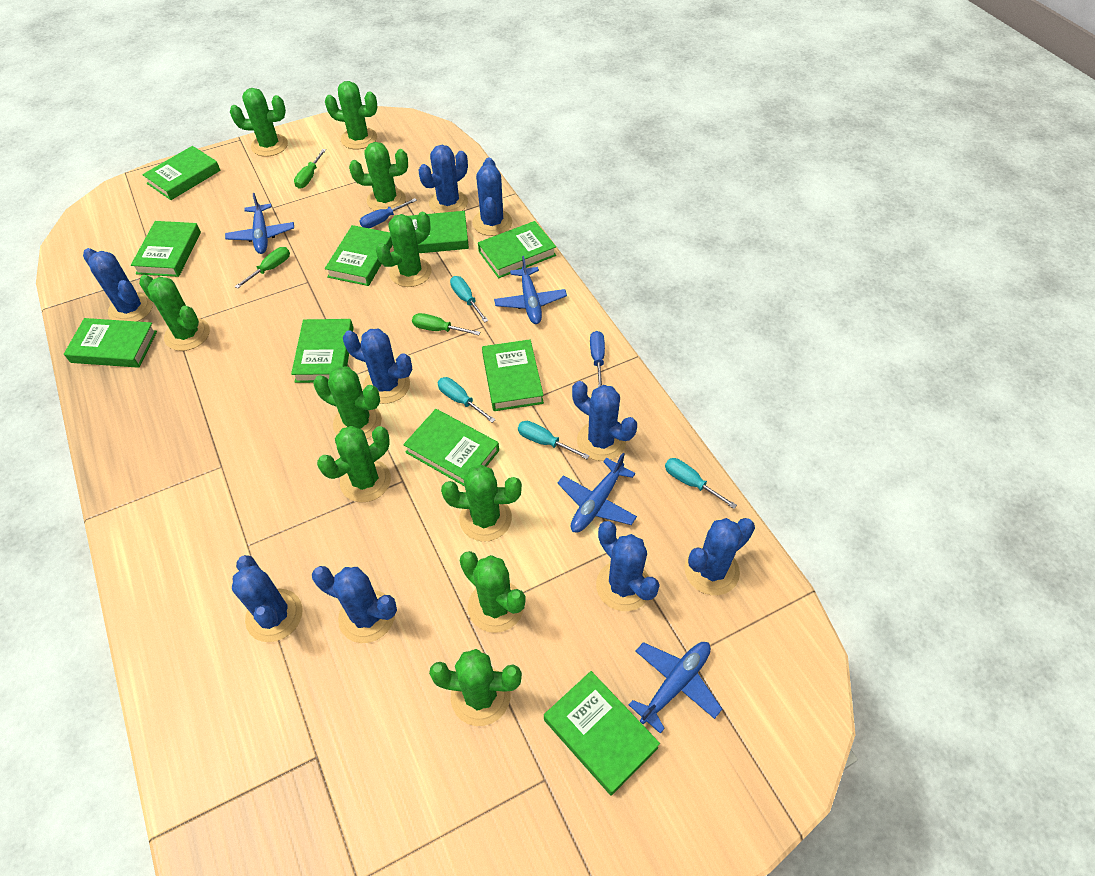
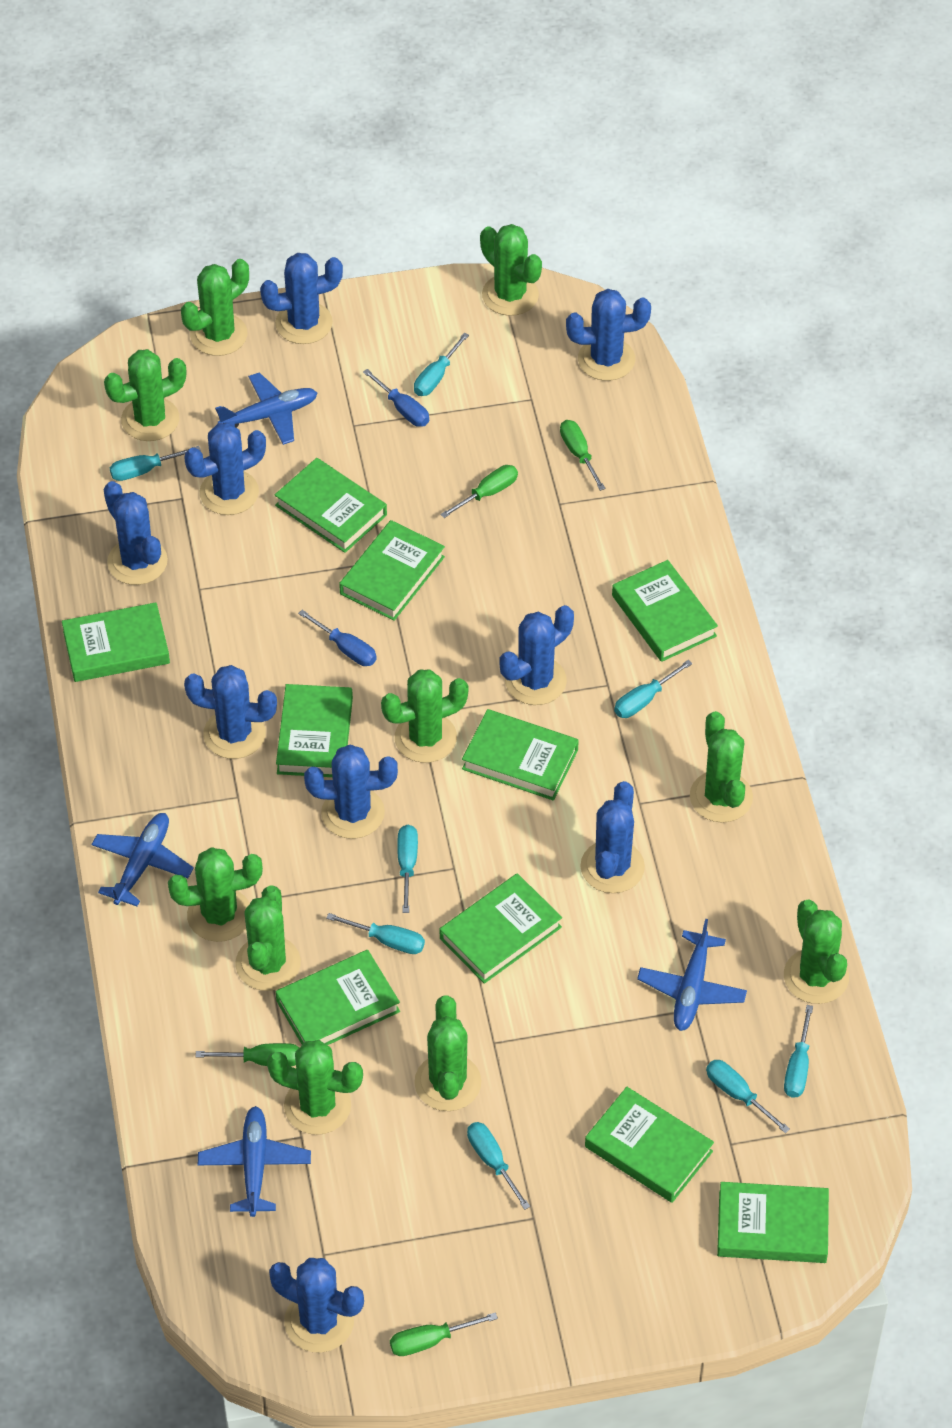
green screwdriver: 3 -> 4
turquoise screwdriver: 4 -> 8

